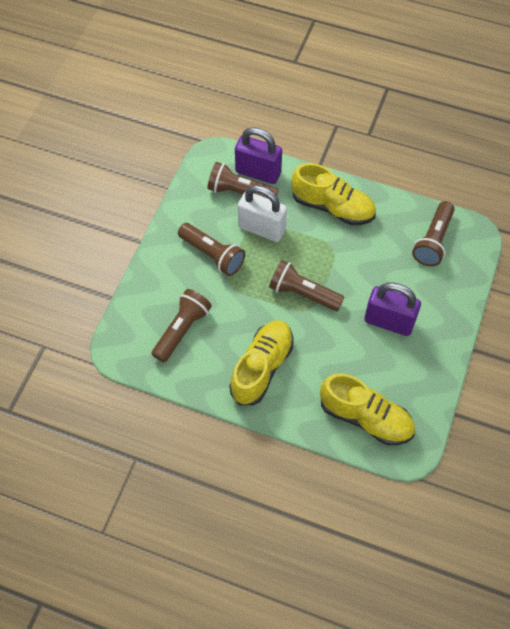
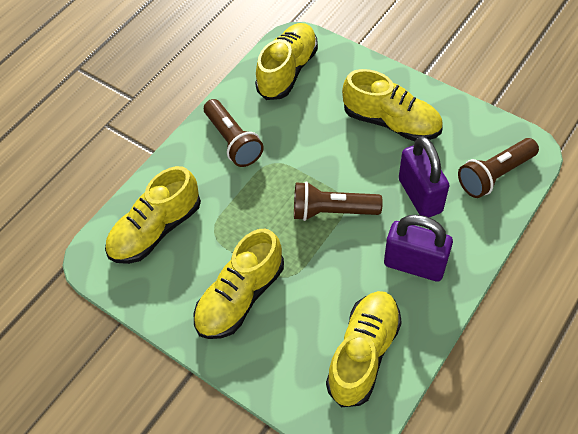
brown flashlight: 5 -> 3
white padlock: 1 -> 0
yellow shoe: 3 -> 5

